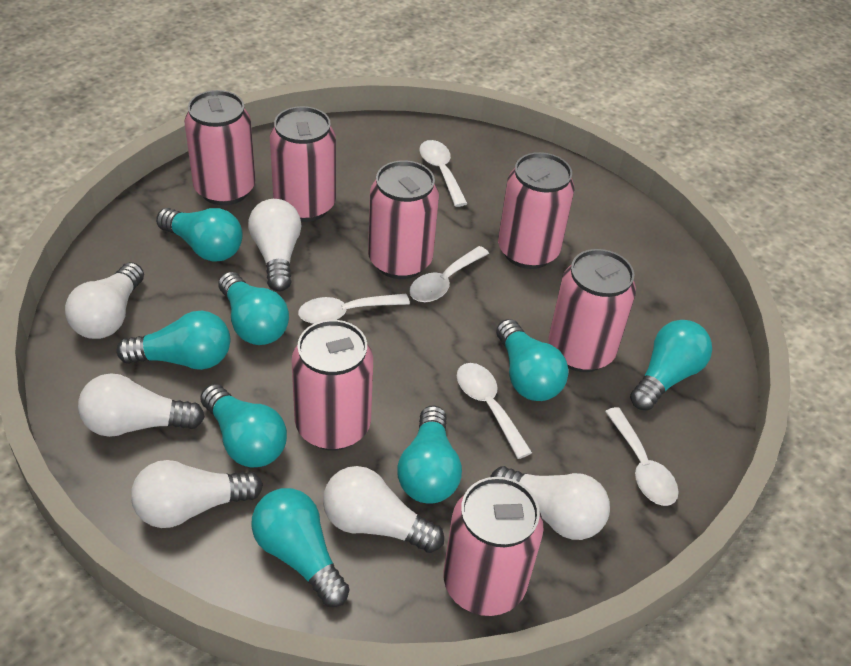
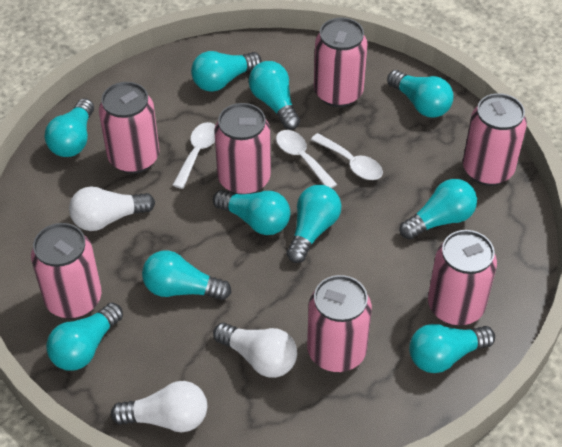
turquoise light bulb: 8 -> 10
white light bulb: 6 -> 3
white spoon: 5 -> 3

